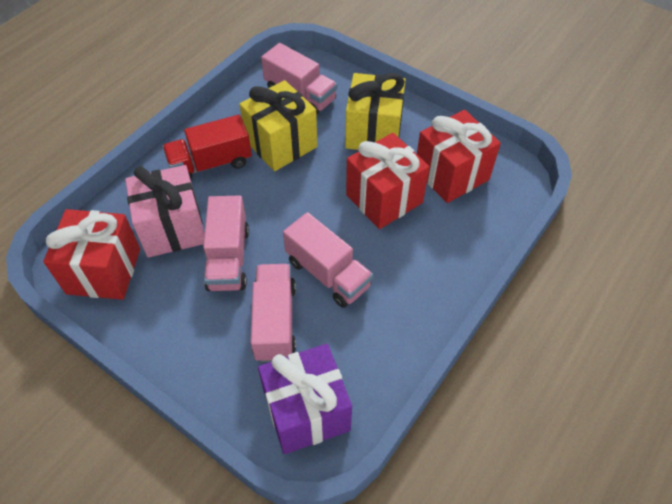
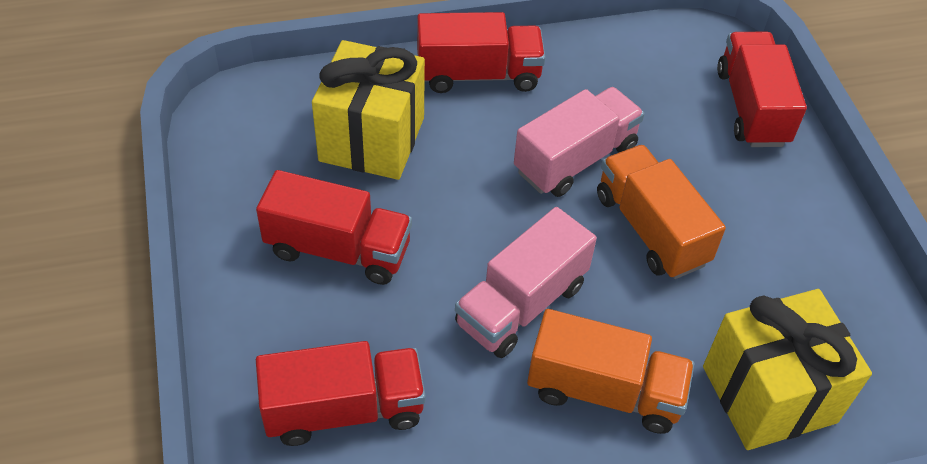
orange truck: 0 -> 2
pink gift: 1 -> 0
pink truck: 4 -> 2
purple gift: 1 -> 0
red gift: 3 -> 0
red truck: 1 -> 4

